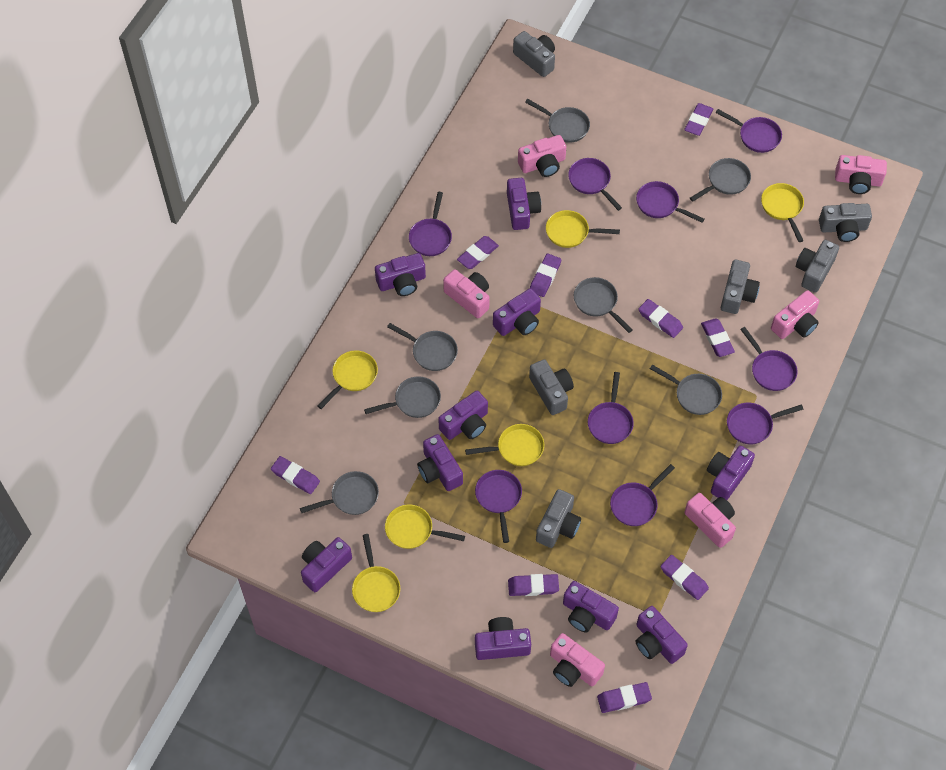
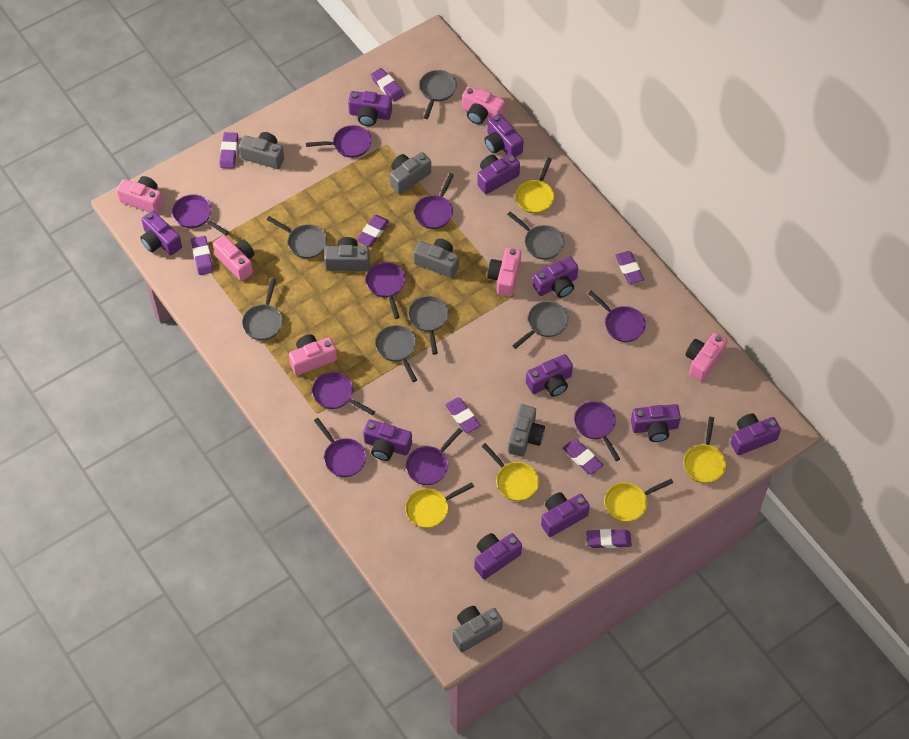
purple camera: 10 -> 11
purple eraser: 9 -> 8
yellow pan: 6 -> 5

